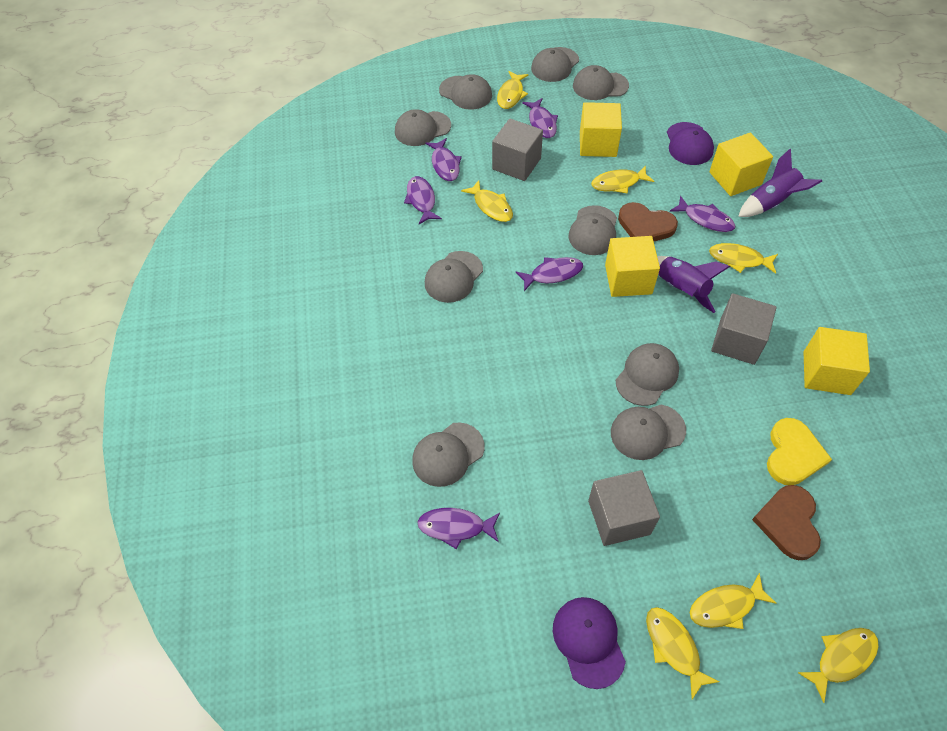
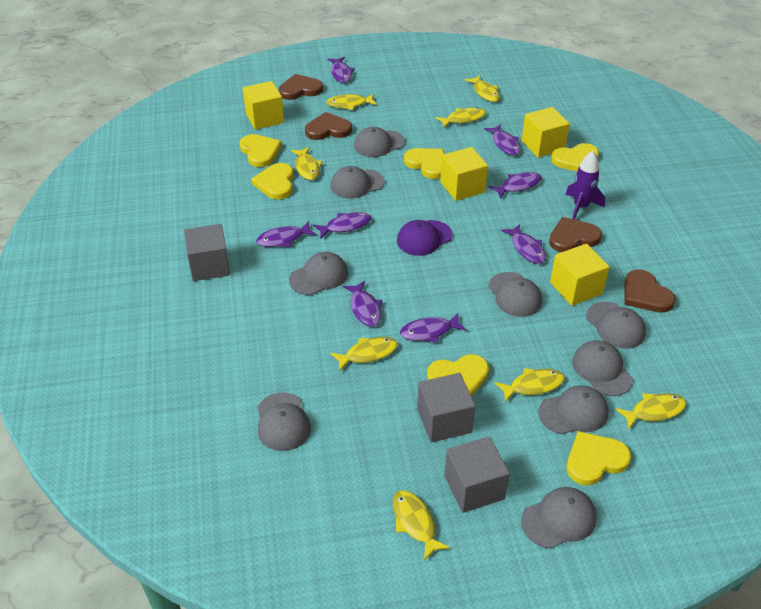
brown heart: 2 -> 4
purple cap: 2 -> 1
purple fish: 6 -> 8
purple rocket: 2 -> 1
yellow fish: 7 -> 8
yellow heart: 1 -> 6

